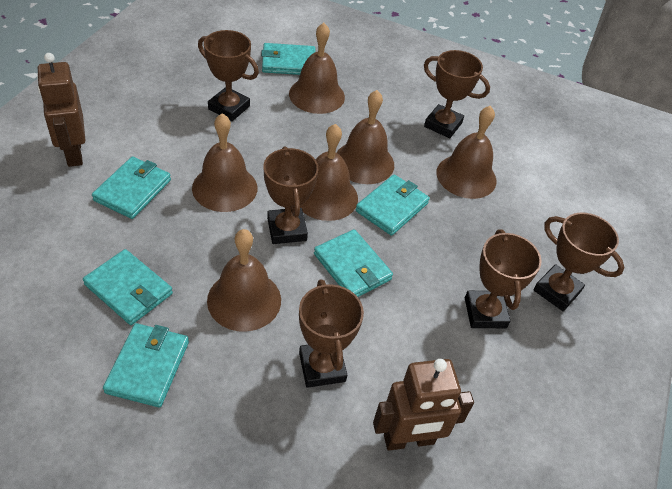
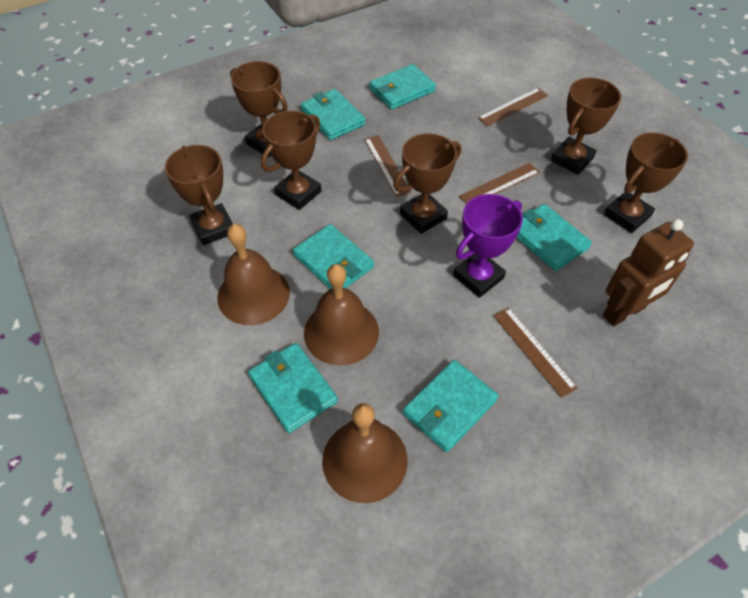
brown bell: 6 -> 3
brown robot: 2 -> 1
brown ruler: 0 -> 4
purple trophy: 0 -> 1

